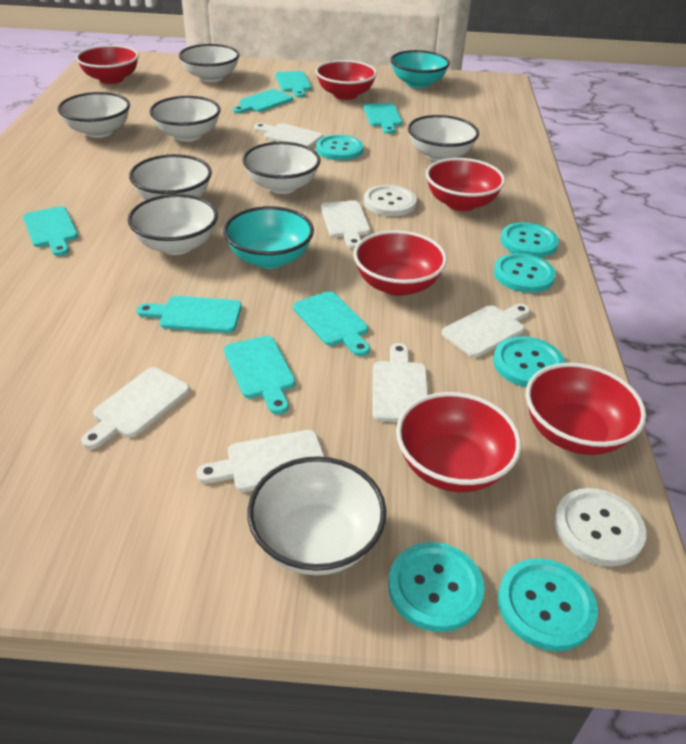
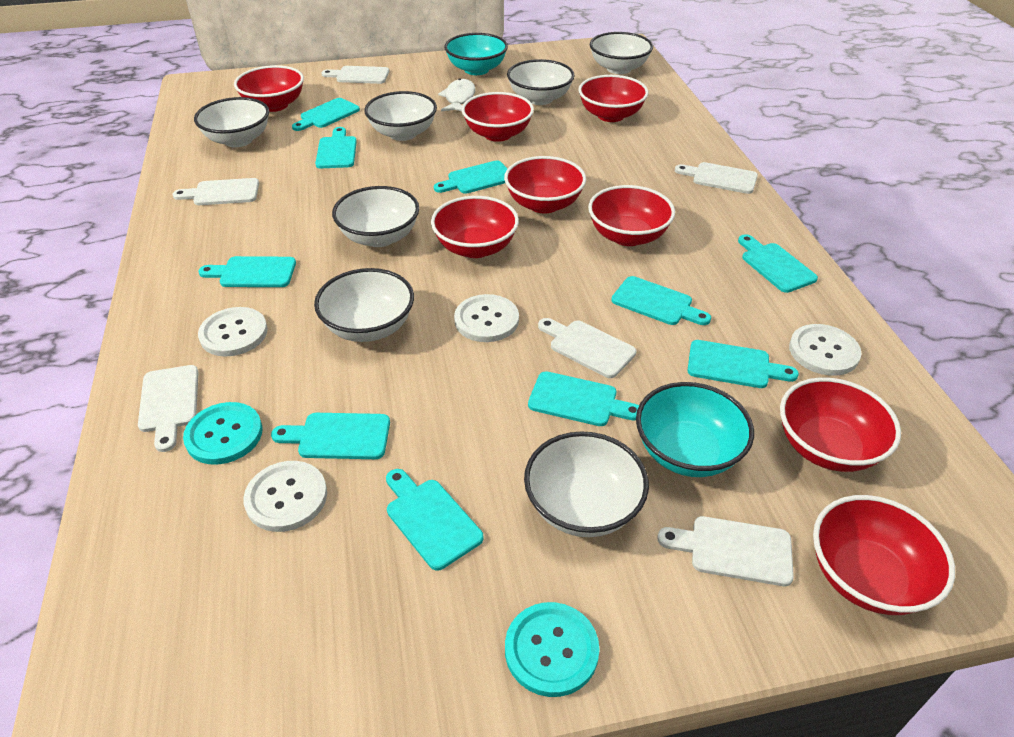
red bowl: 6 -> 8
turquoise button: 6 -> 2
turquoise cutting board: 7 -> 10
white bowl: 8 -> 7
white button: 2 -> 4
white fish: 0 -> 1

